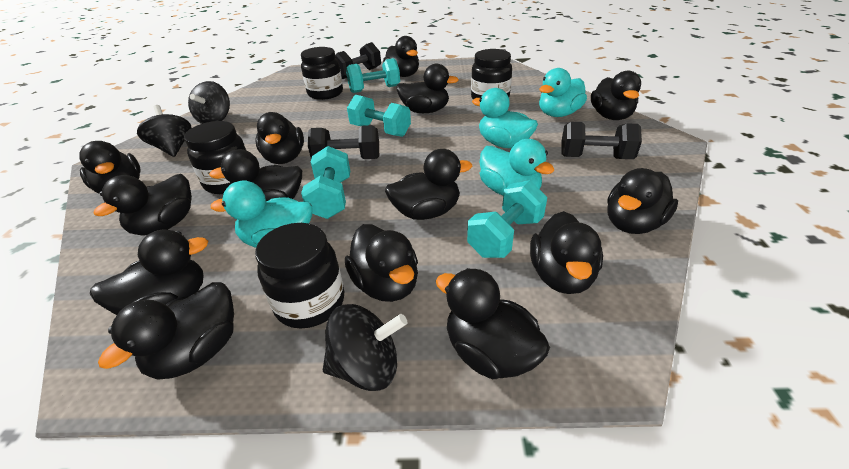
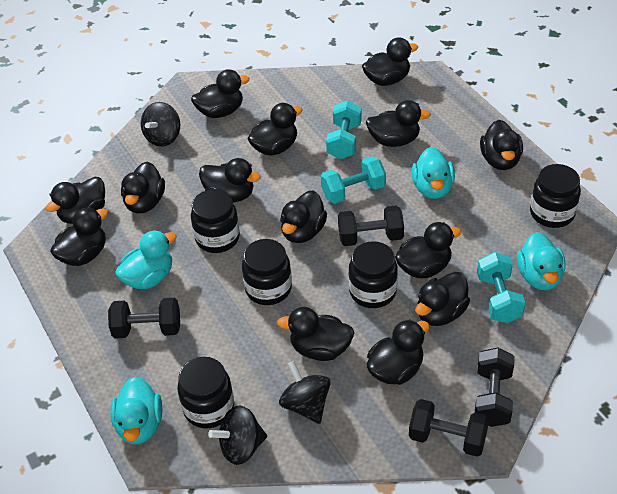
black dumbbell: 3 -> 4
black jar: 4 -> 5
turquoise dumbbell: 4 -> 3

